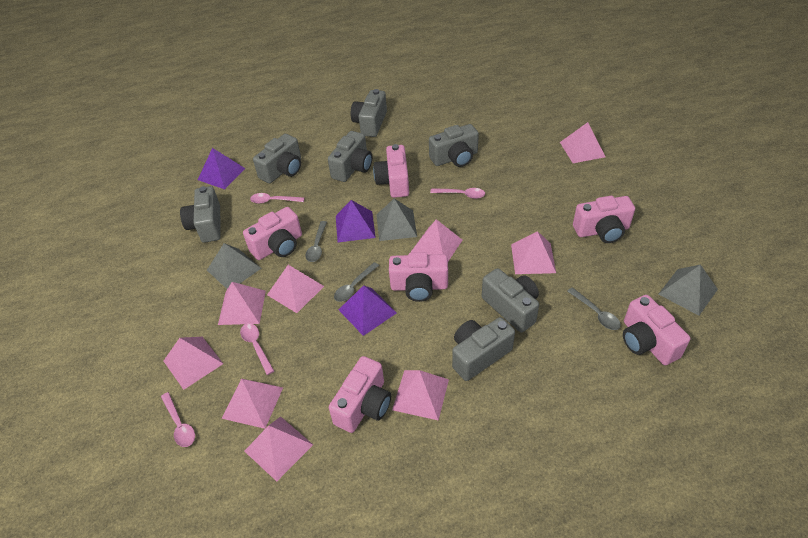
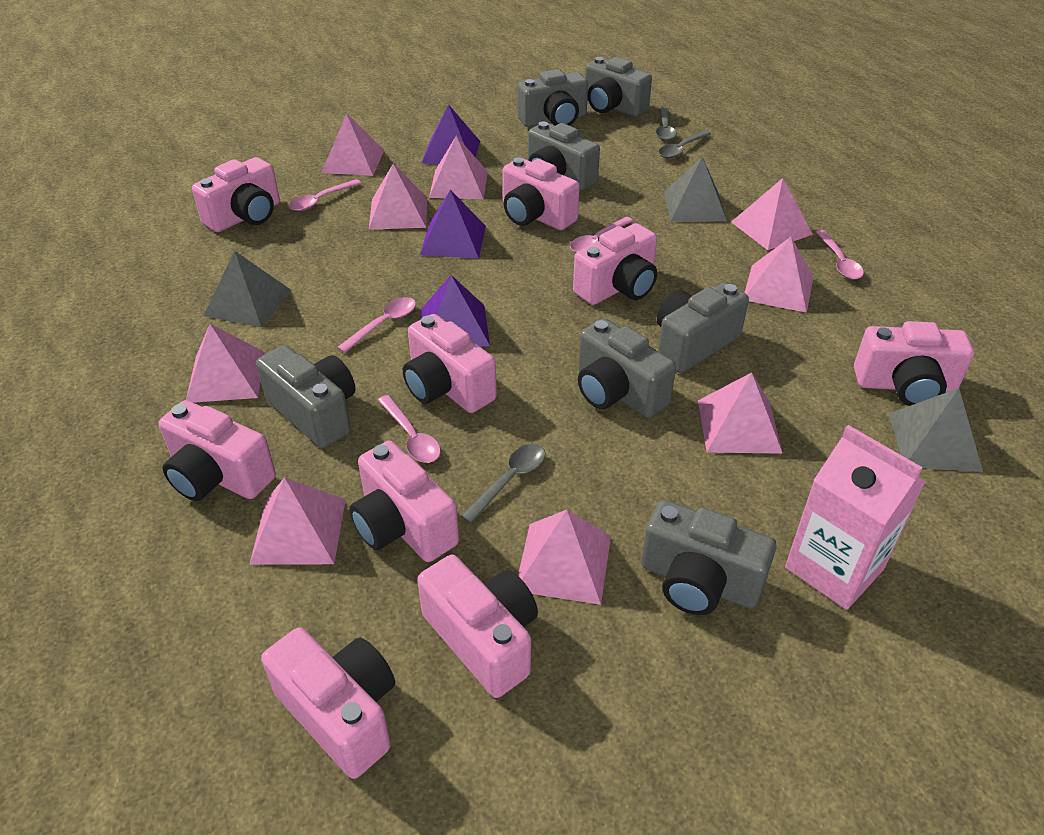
pink camera: 6 -> 9
pink carton: 0 -> 1
pink spoon: 4 -> 5

